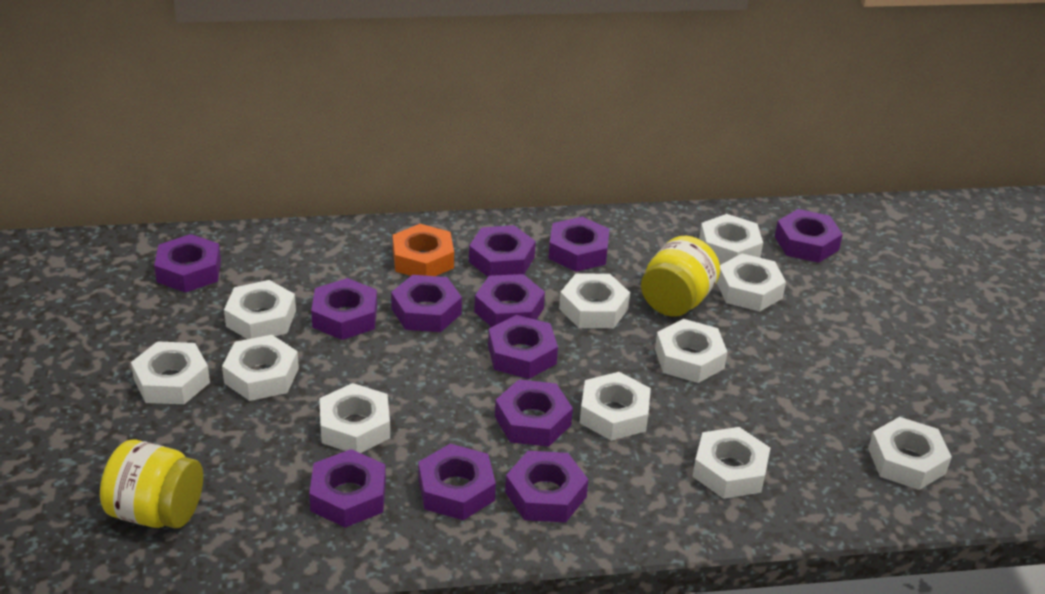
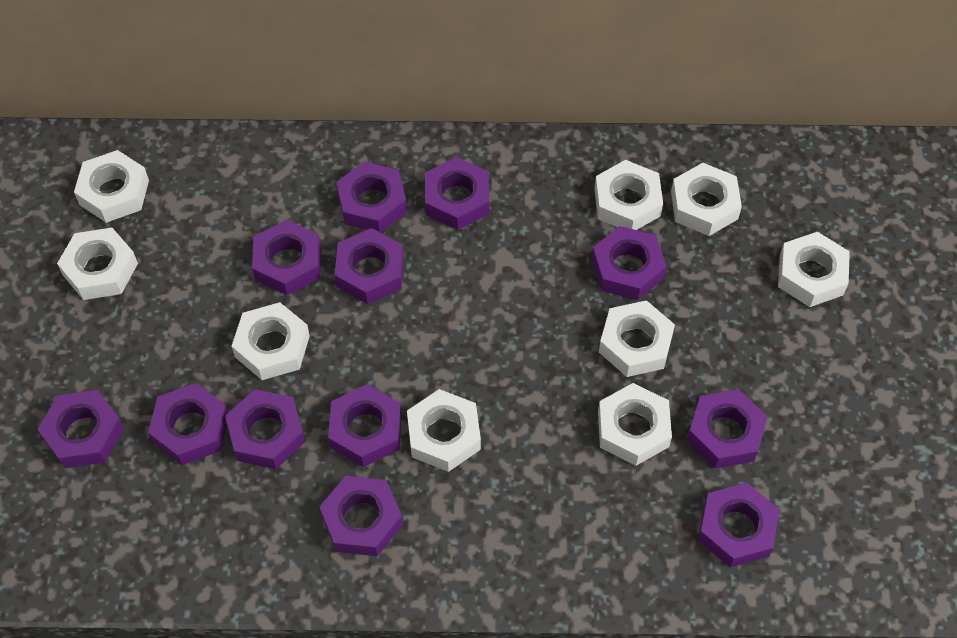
orange nut: 1 -> 0
white nut: 11 -> 9
yellow jar: 2 -> 0

